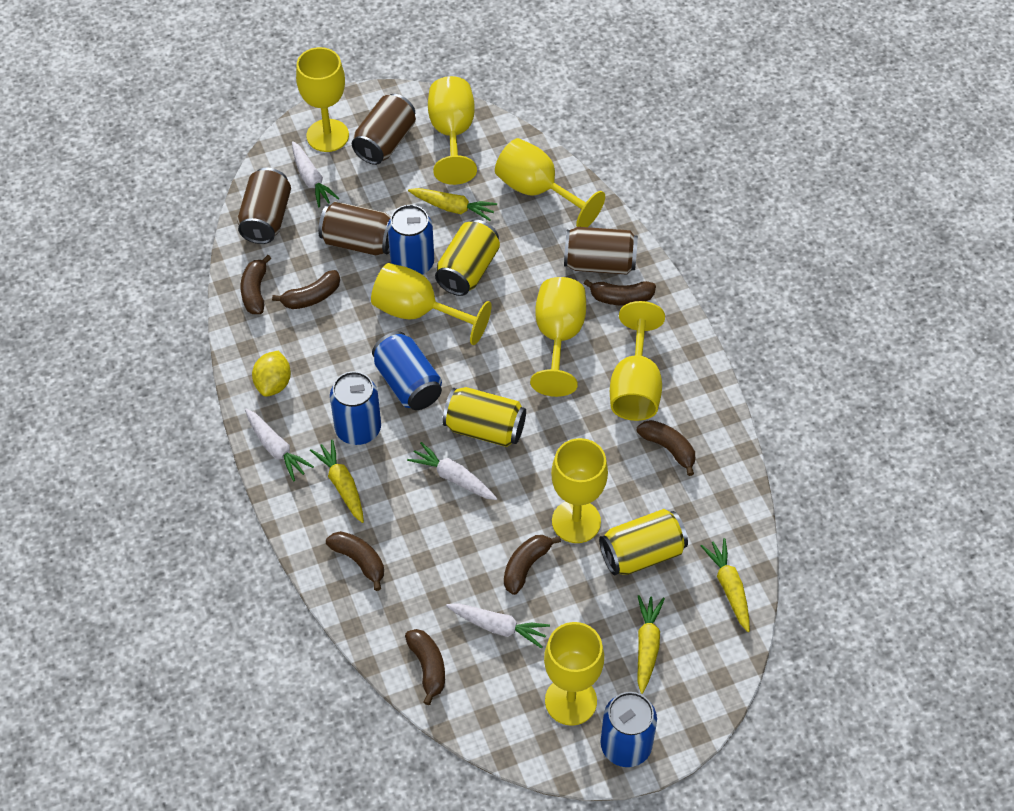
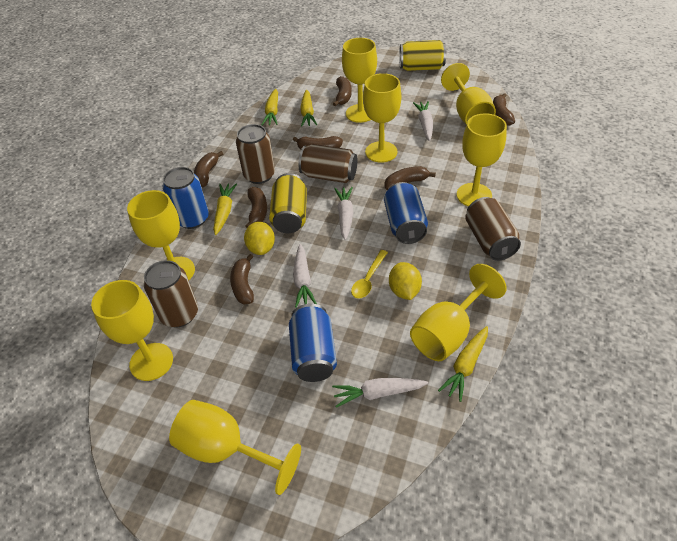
blue can: 4 -> 3
yellow can: 3 -> 2
yellow lemon: 1 -> 2
yellow spoon: 0 -> 1

